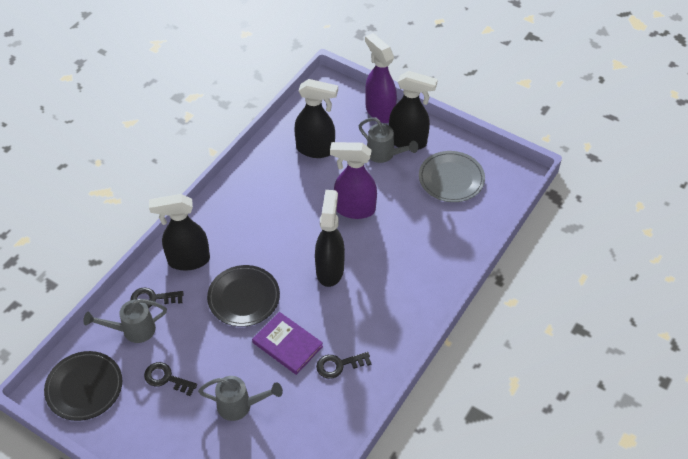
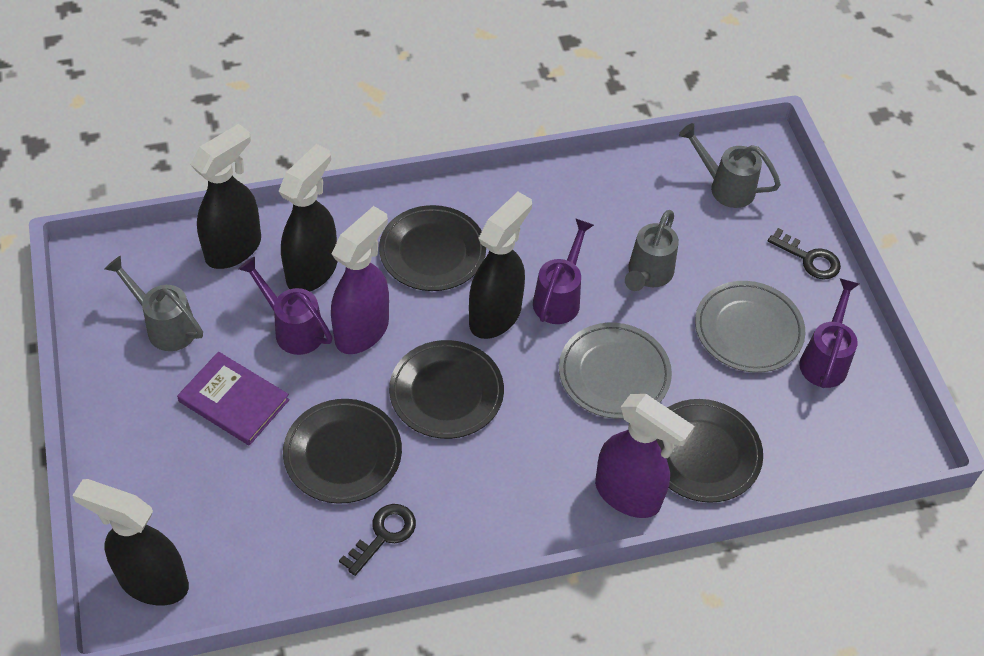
black key: 3 -> 2
black plate: 2 -> 4
grey plate: 1 -> 2
purple watering can: 0 -> 3

